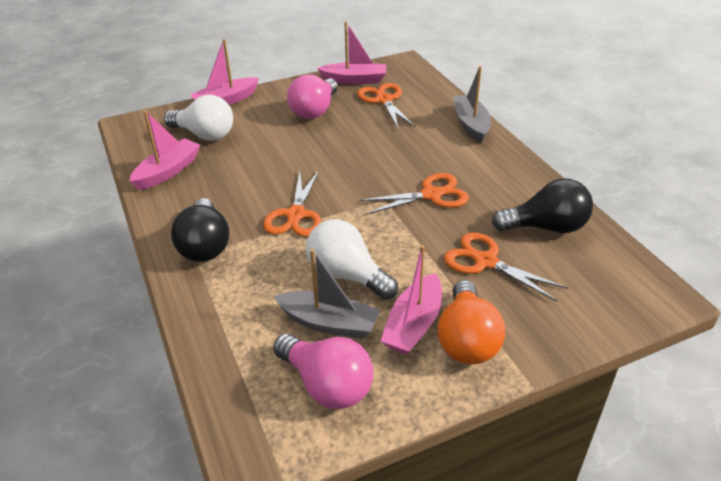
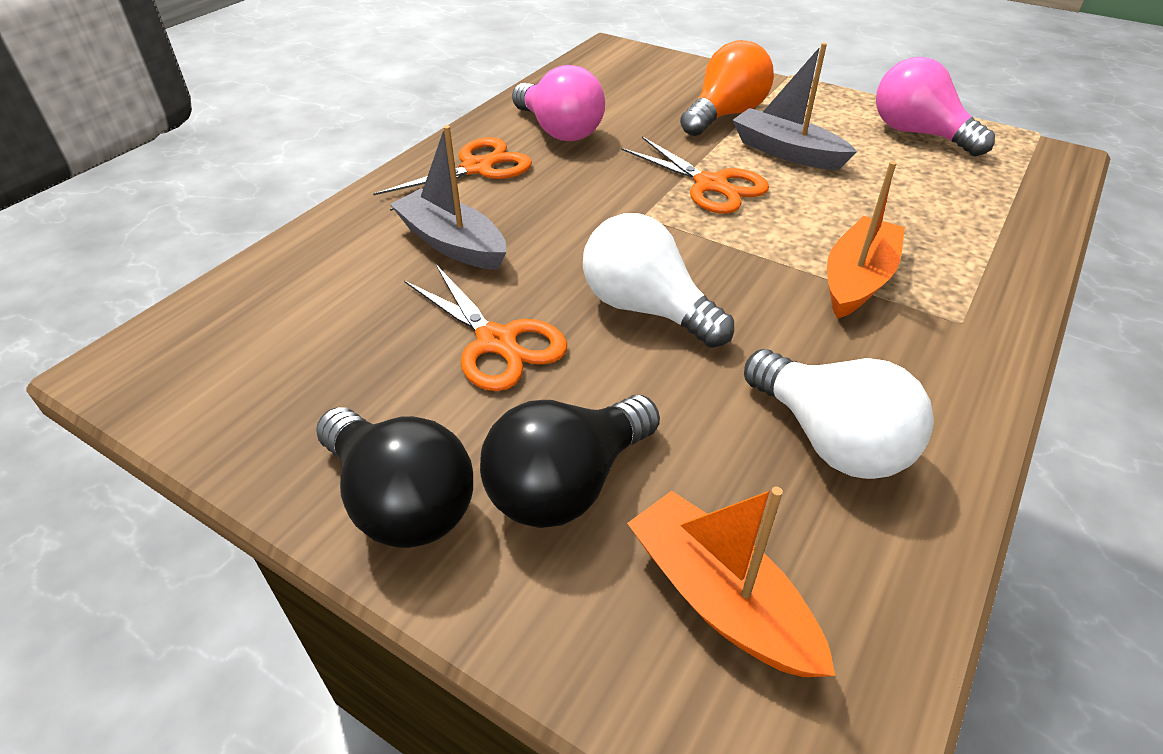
orange boat: 0 -> 2
orange scissors: 4 -> 3
pink boat: 4 -> 0

